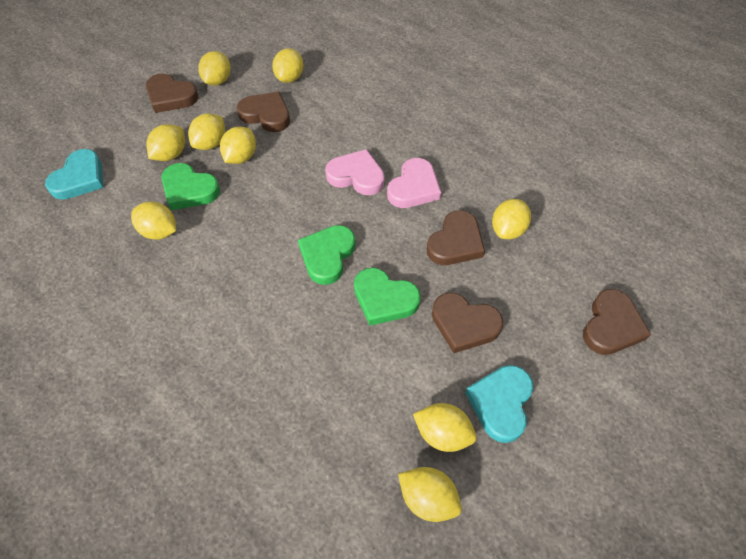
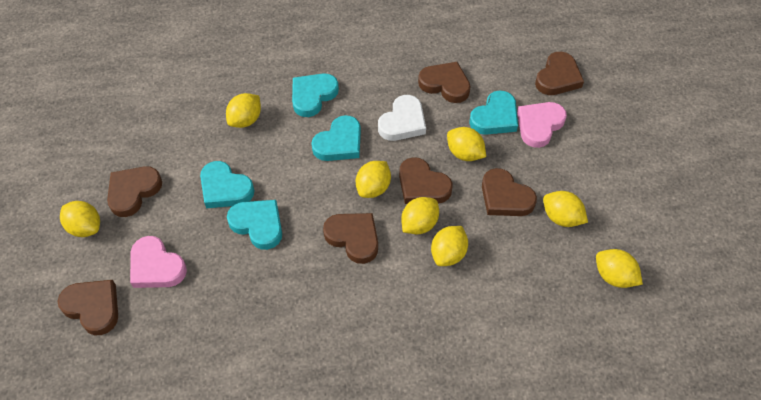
brown heart: 5 -> 7
green heart: 3 -> 0
turquoise heart: 2 -> 5
white heart: 0 -> 1
yellow lemon: 9 -> 8

